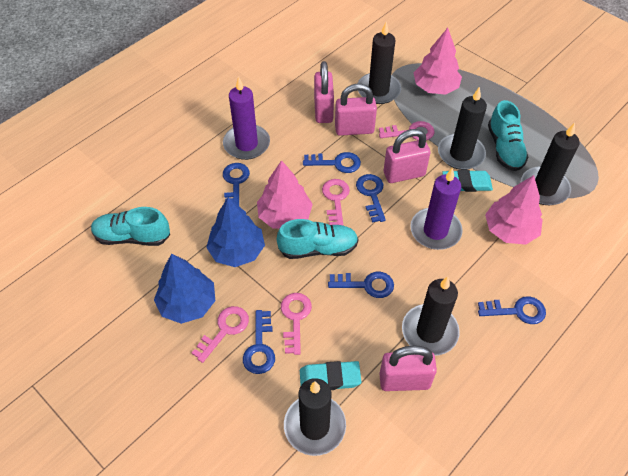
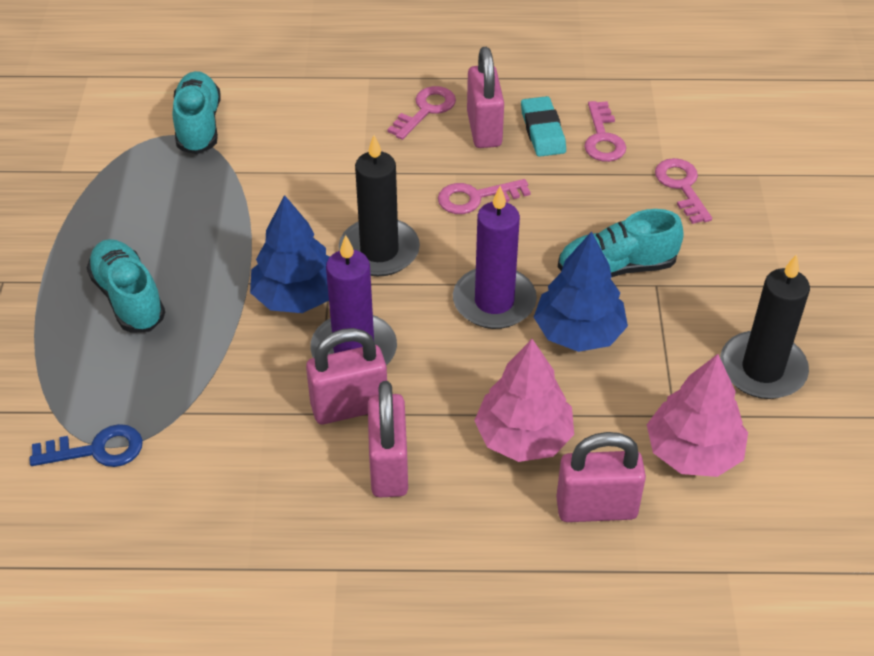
black candle: 5 -> 2
blue key: 6 -> 1
pink tree: 3 -> 2
turquoise eraser: 2 -> 1

